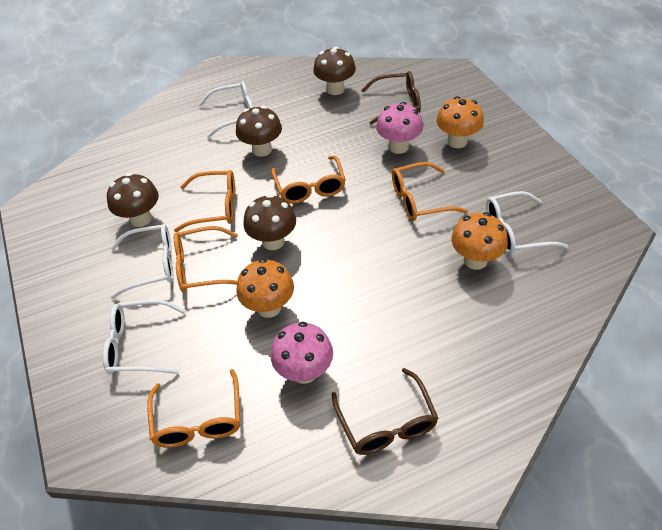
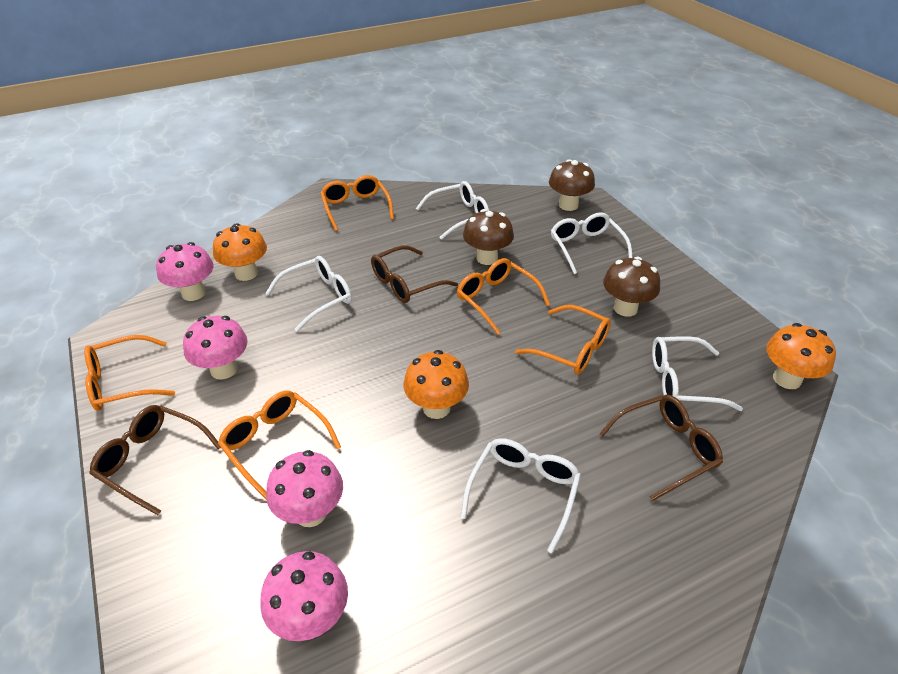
brown glasses: 2 -> 3
brown mushroom: 4 -> 3
pink mushroom: 2 -> 4
white glasses: 4 -> 5

